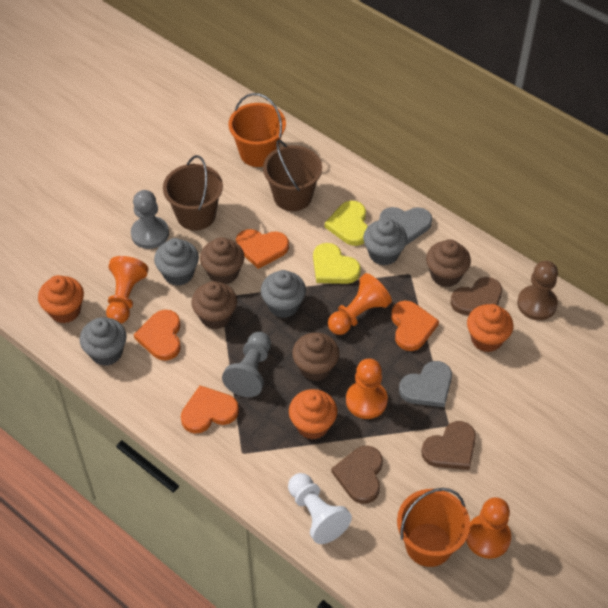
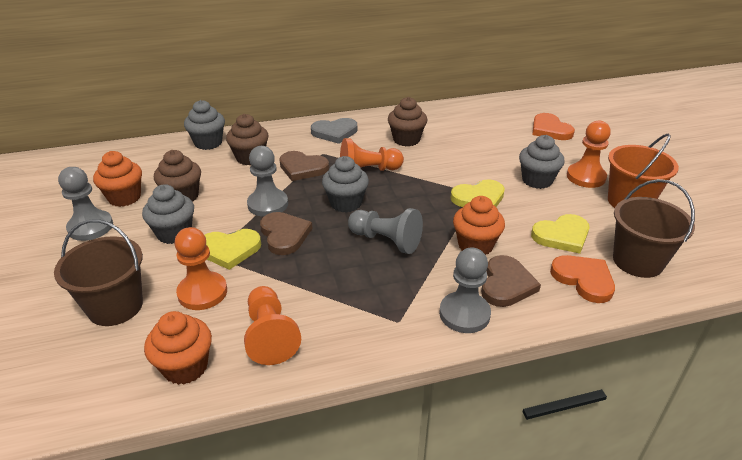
brown cupcake: 4 -> 3
brown pawn: 1 -> 0
grey heart: 2 -> 1
grey pawn: 2 -> 4
orange bucket: 2 -> 1
orange heart: 4 -> 2
white pawn: 1 -> 0
yellow heart: 2 -> 3

